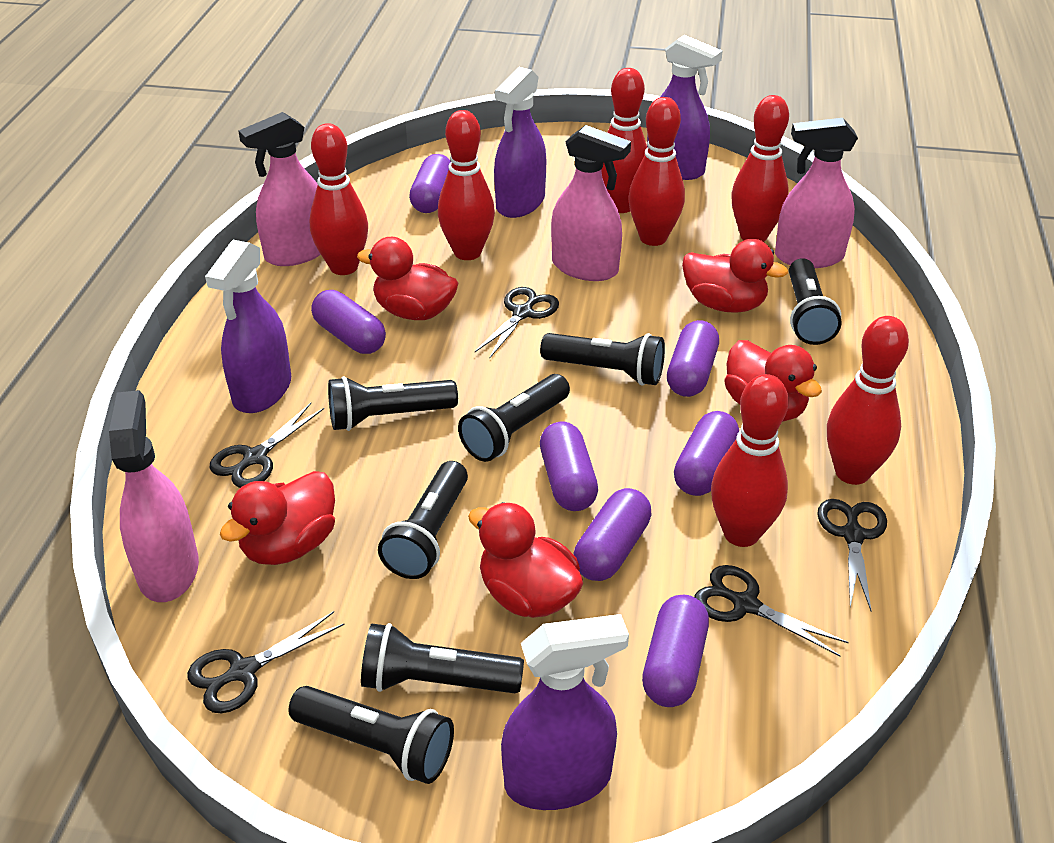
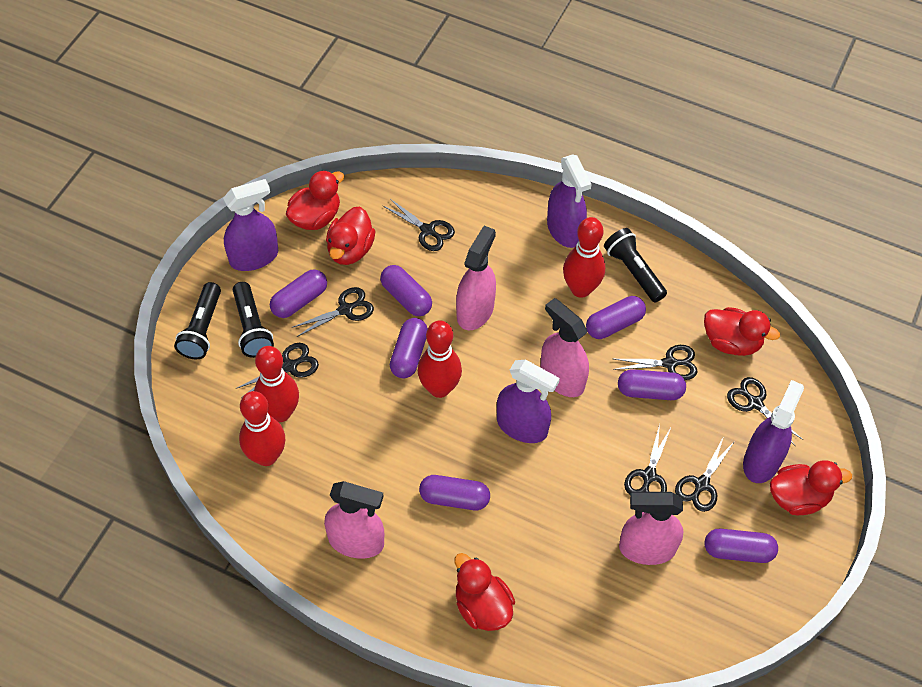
black flashlight: 7 -> 3
black scissors: 5 -> 7
red bowling pin: 7 -> 4

